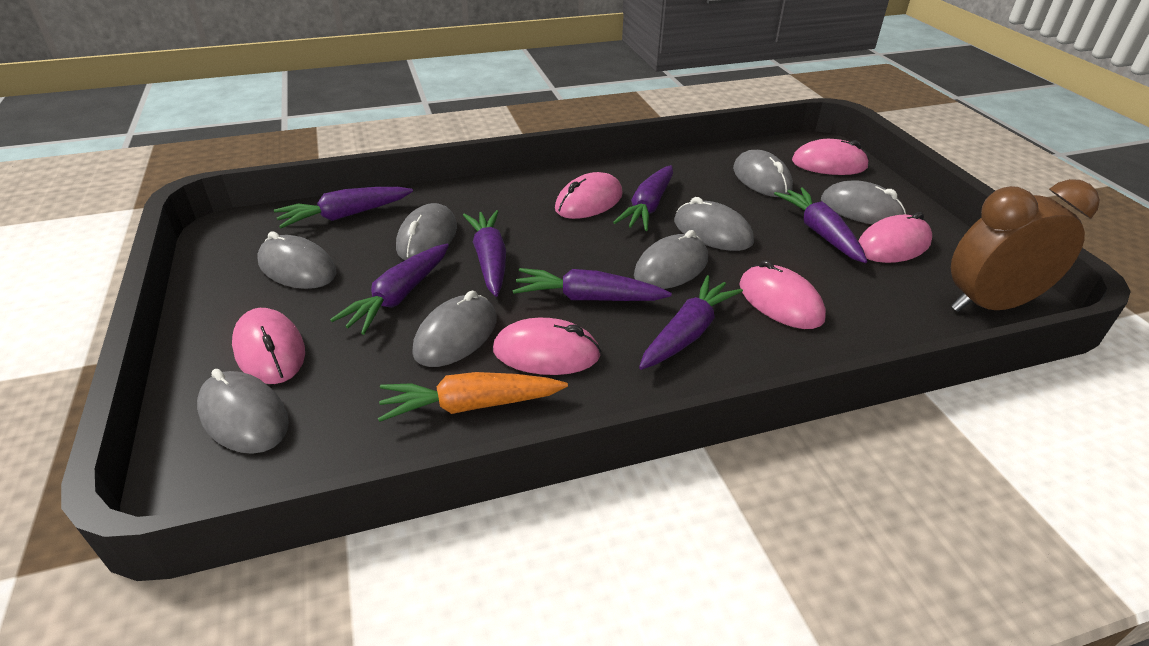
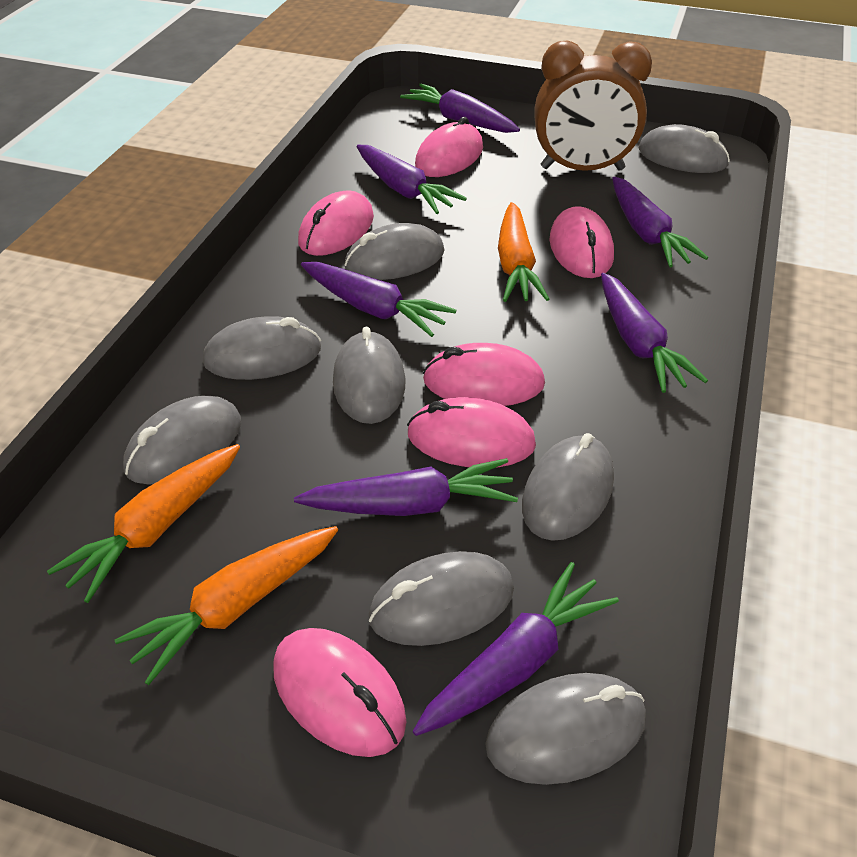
orange carrot: 1 -> 3

